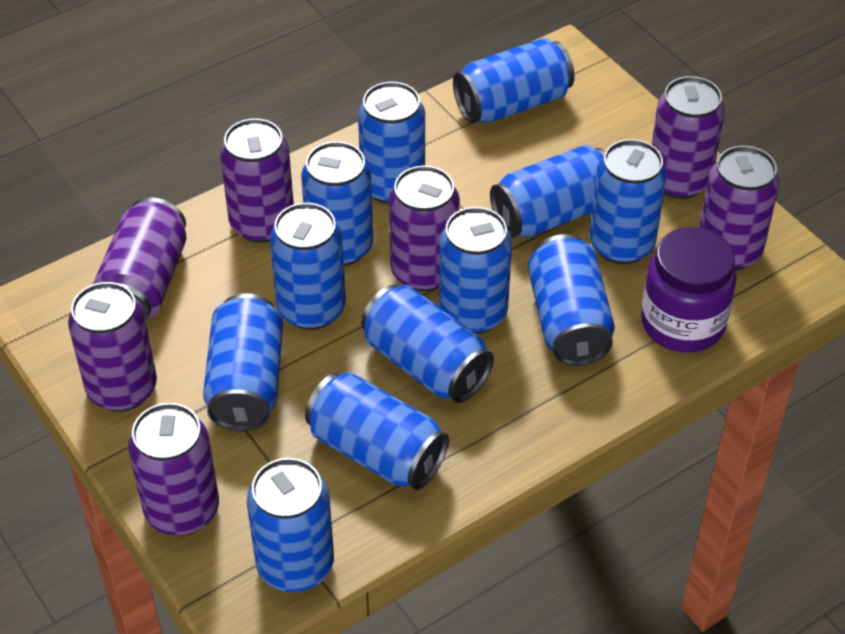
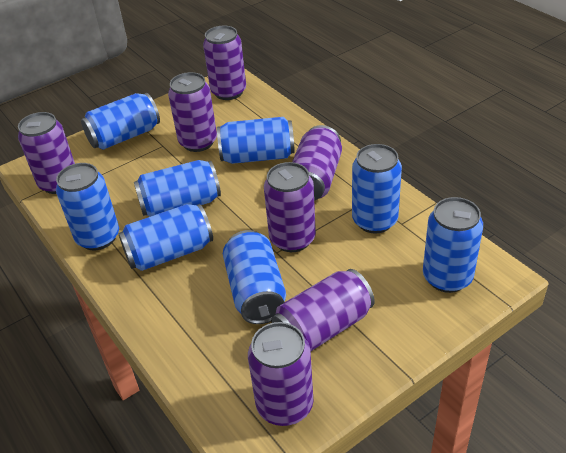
blue can: 12 -> 8
purple jar: 1 -> 0

